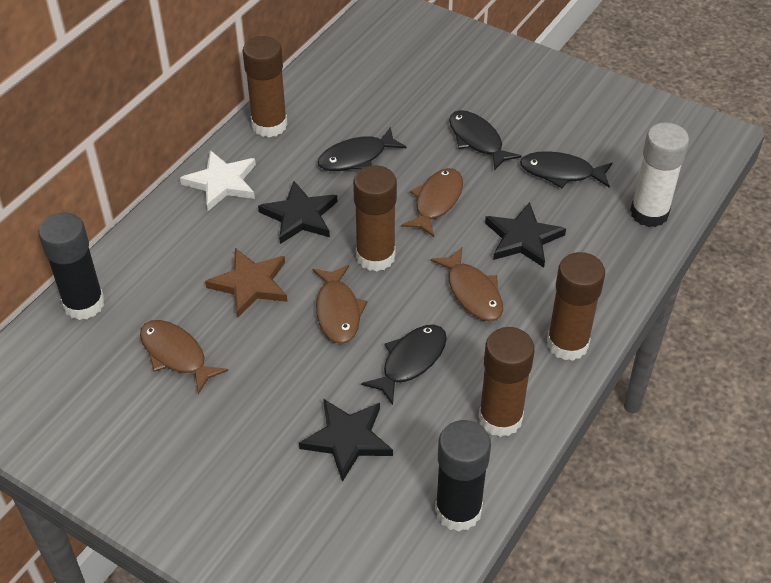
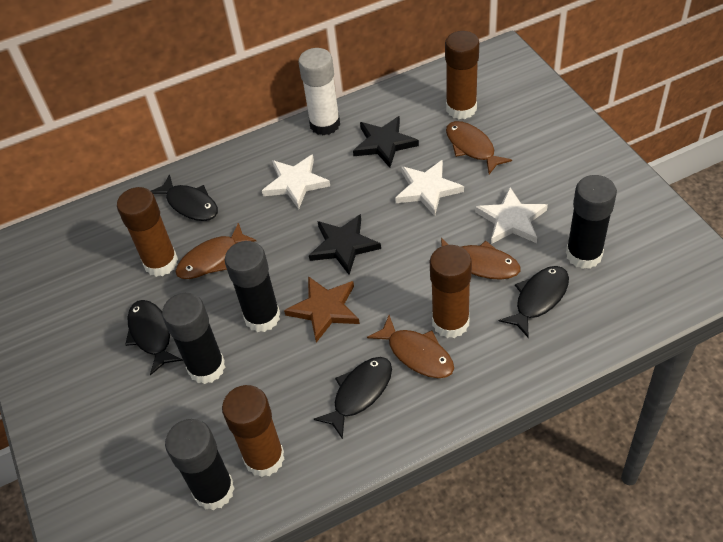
black glue stick: 2 -> 4
black star: 3 -> 2
white star: 1 -> 3

